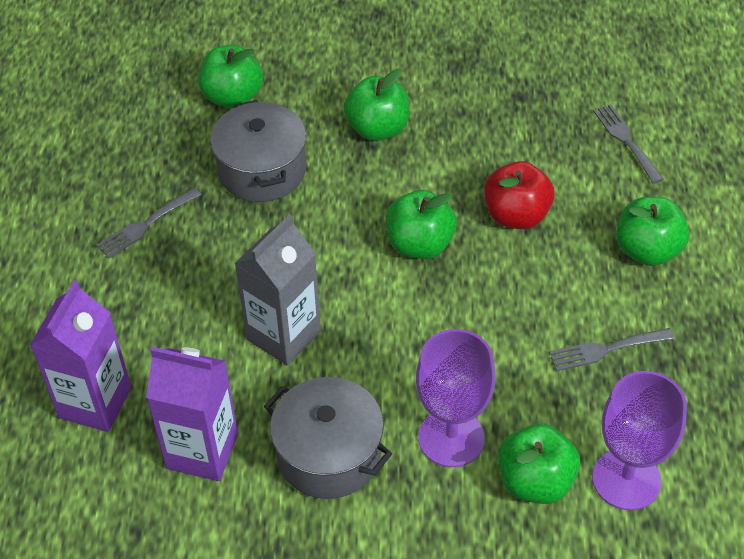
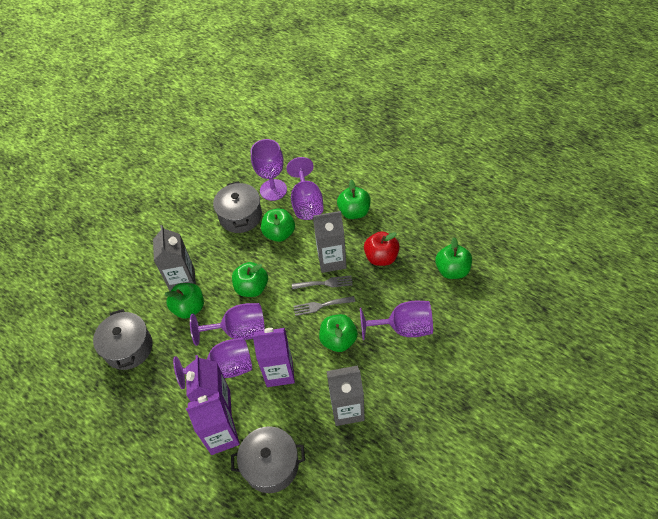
green apple: 5 -> 6
grey carton: 1 -> 3
grey fork: 3 -> 2
grey pot: 2 -> 3
purple carton: 2 -> 3
purple goblet: 2 -> 5

